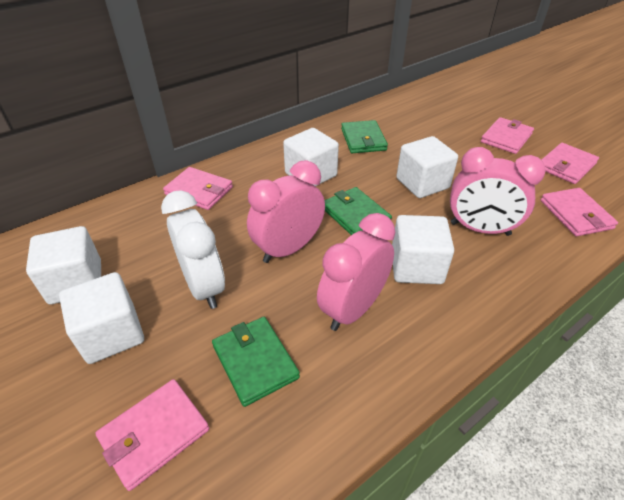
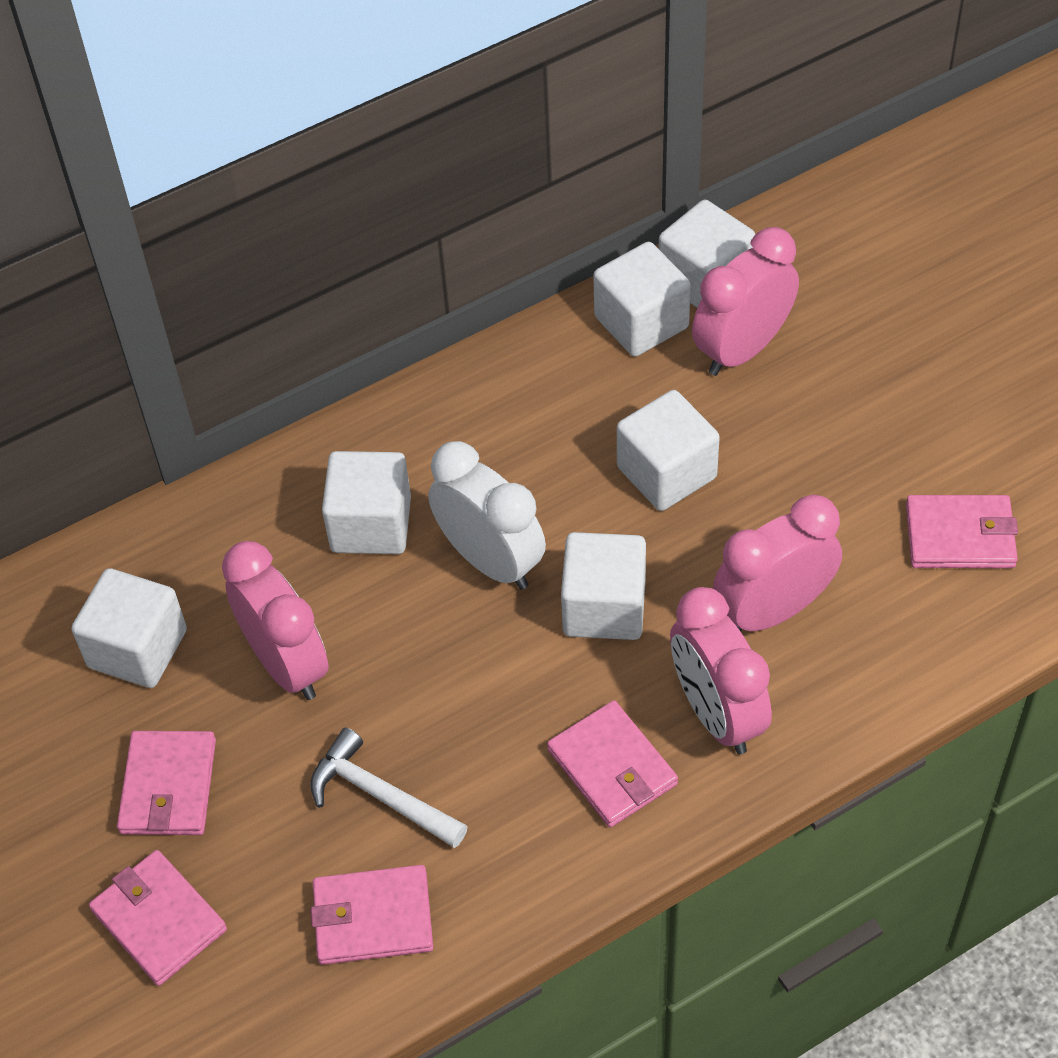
green wallet: 3 -> 0
pink clock: 3 -> 4
white cube: 5 -> 6
white hammer: 0 -> 1

